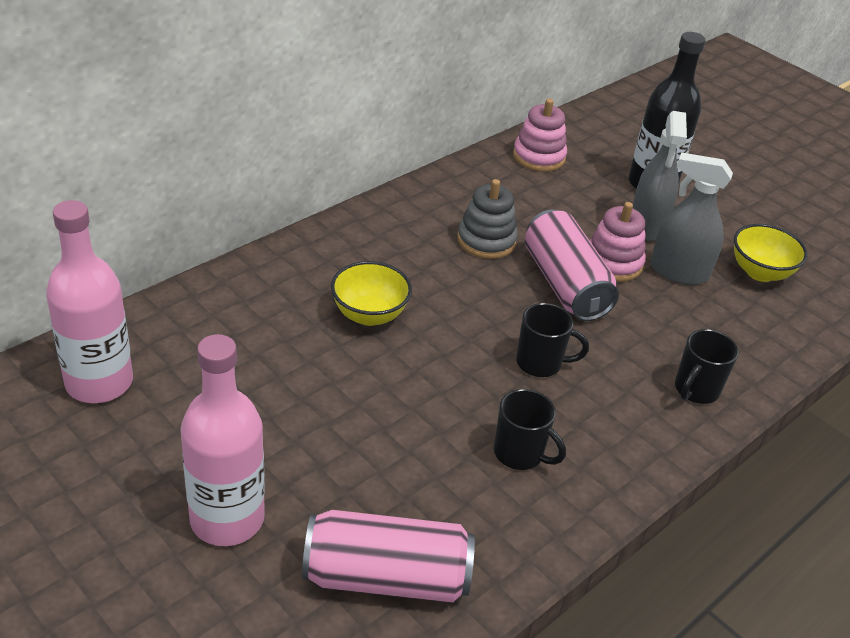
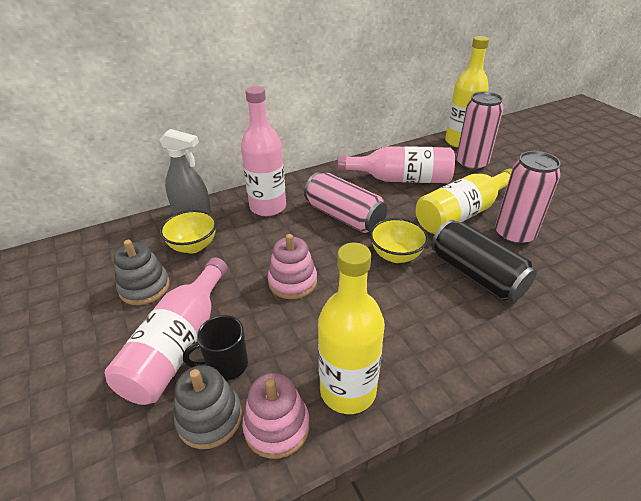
black bottle: 1 -> 0
black can: 0 -> 1
black mug: 3 -> 1
grey spray bottle: 2 -> 1
grey stacking toy: 1 -> 2
pink bottle: 2 -> 3
pink can: 2 -> 3
yellow bottle: 0 -> 3

